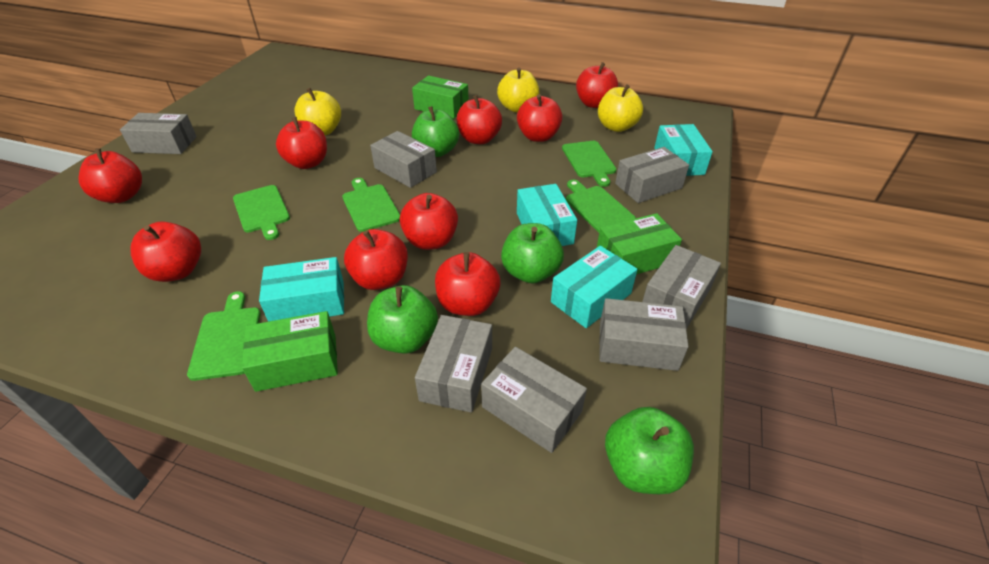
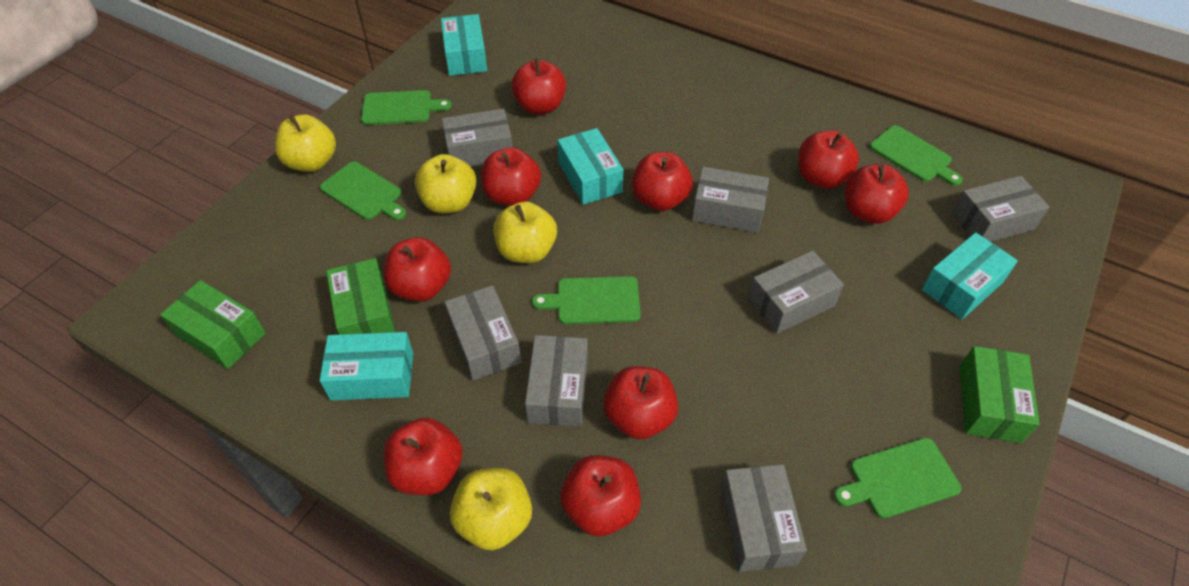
green apple: 4 -> 0
yellow apple: 3 -> 4

